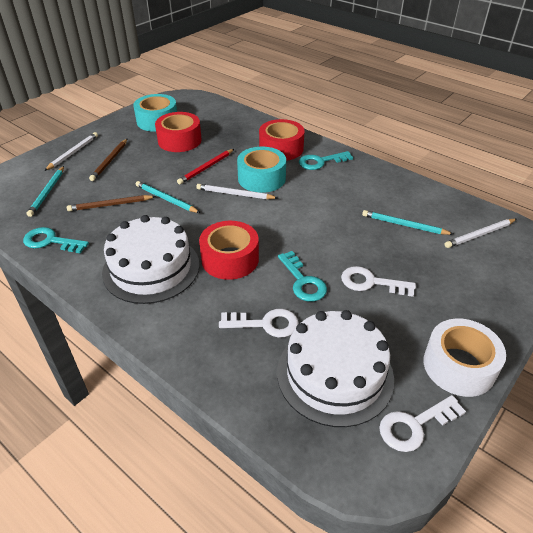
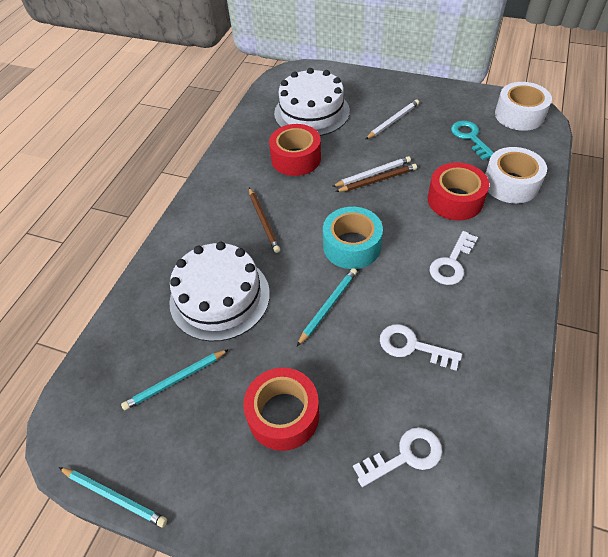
red pencil: 1 -> 0
turquoise key: 3 -> 1
turquoise tape: 2 -> 1
white pencil: 3 -> 2
white tape: 1 -> 2

